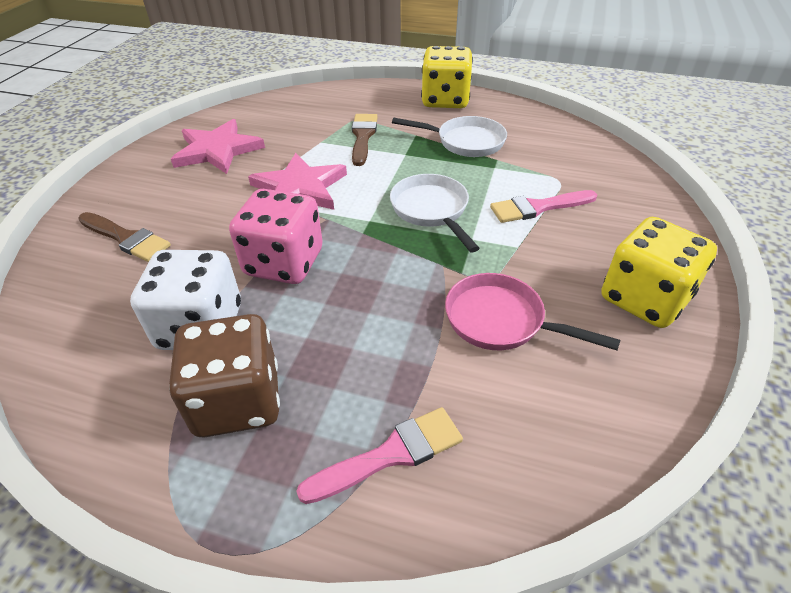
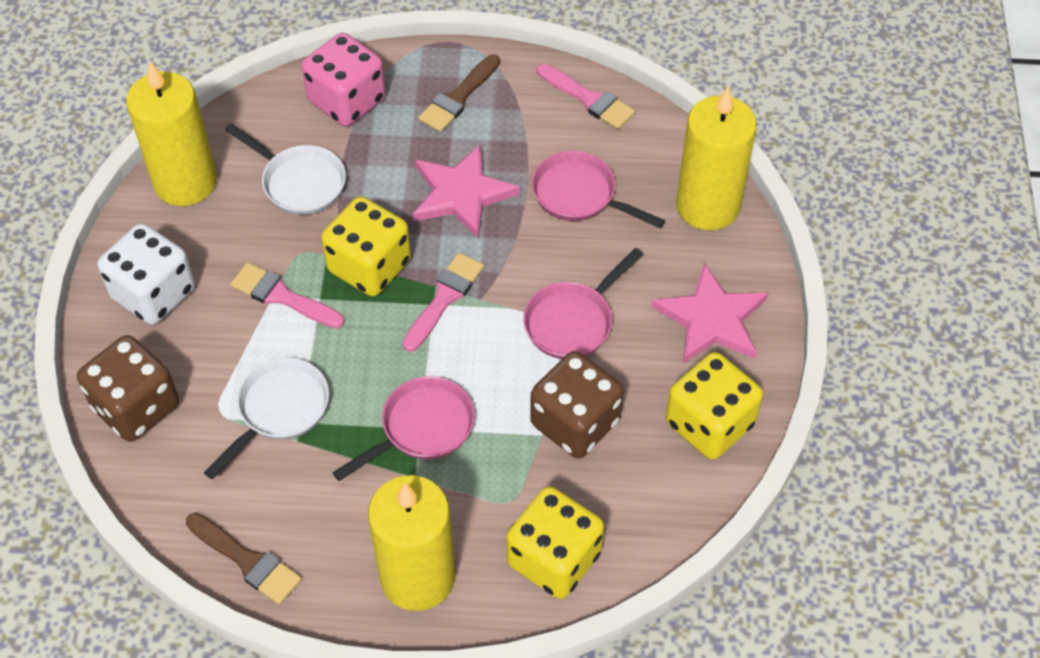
brown dice: 1 -> 2
pink brush: 2 -> 3
pink pan: 1 -> 3
yellow candle: 0 -> 3
yellow dice: 2 -> 3

